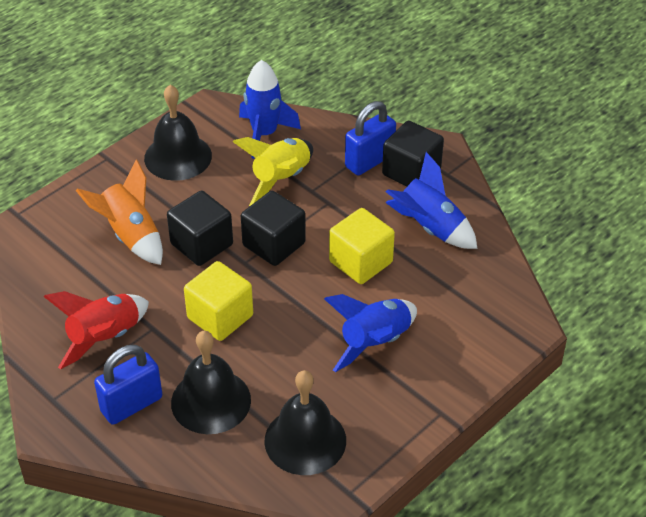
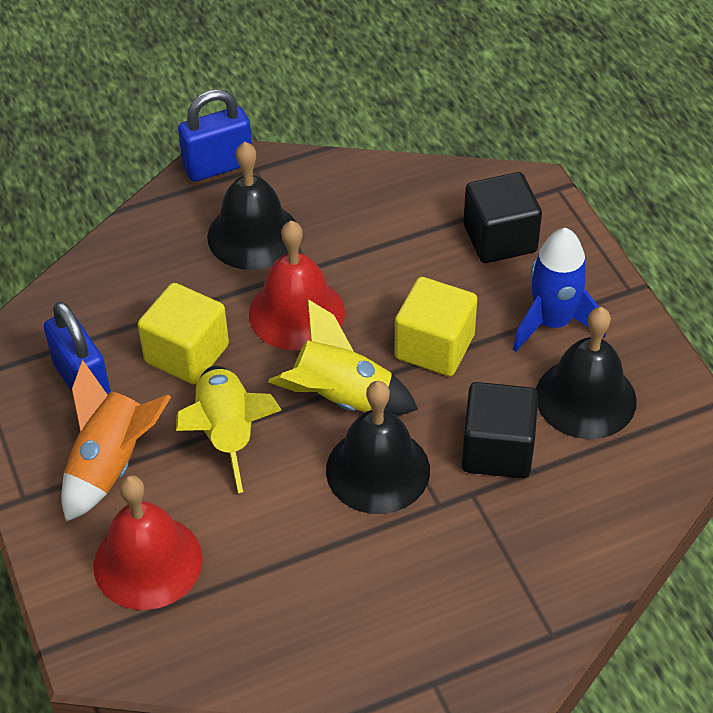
black cube: 3 -> 2
blue rocket: 3 -> 1
red bell: 0 -> 2
red rocket: 1 -> 0
yellow rocket: 1 -> 2

